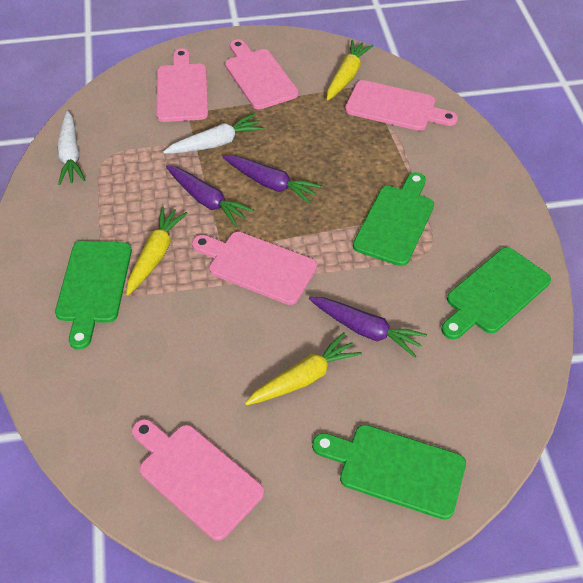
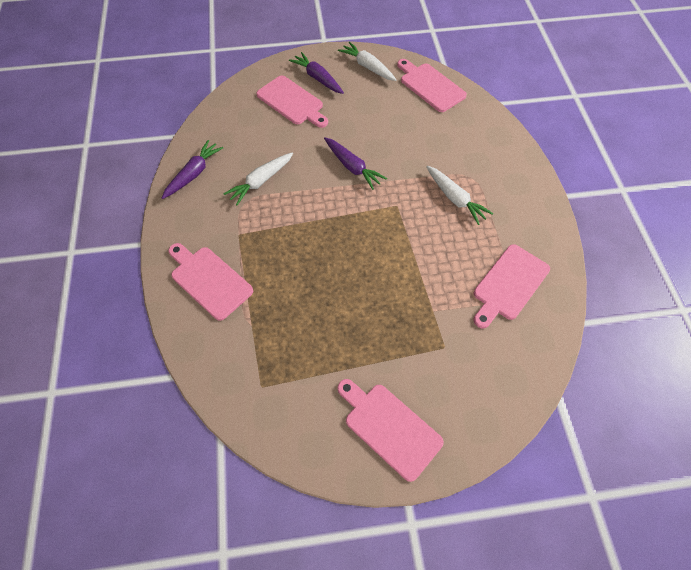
green cutting board: 4 -> 0
white carrot: 2 -> 3
yellow carrot: 3 -> 0

